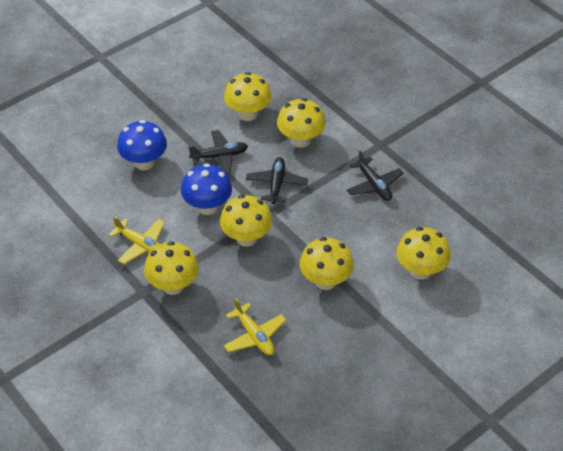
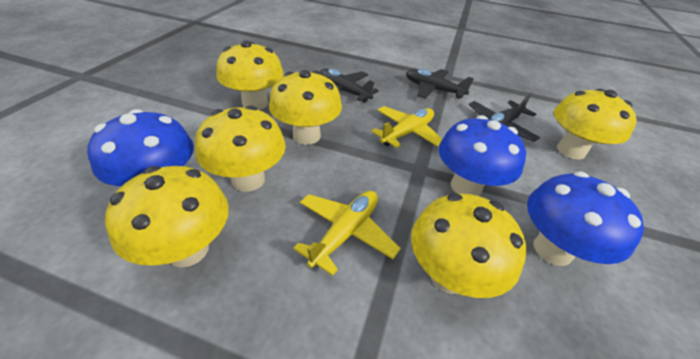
blue mushroom: 2 -> 3

